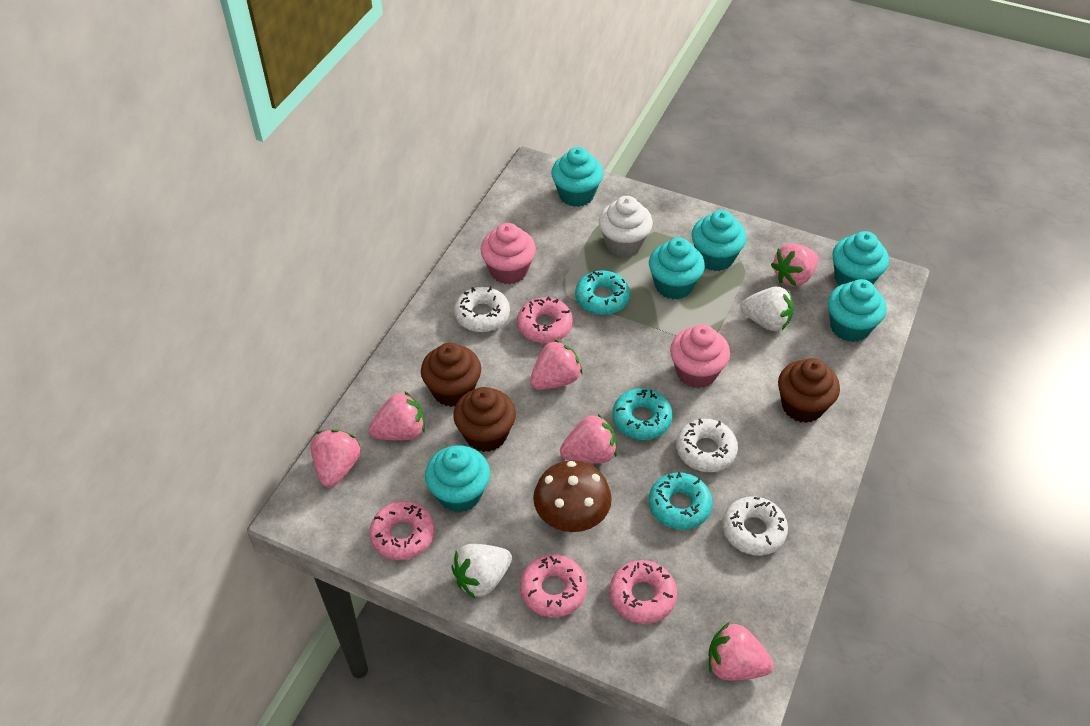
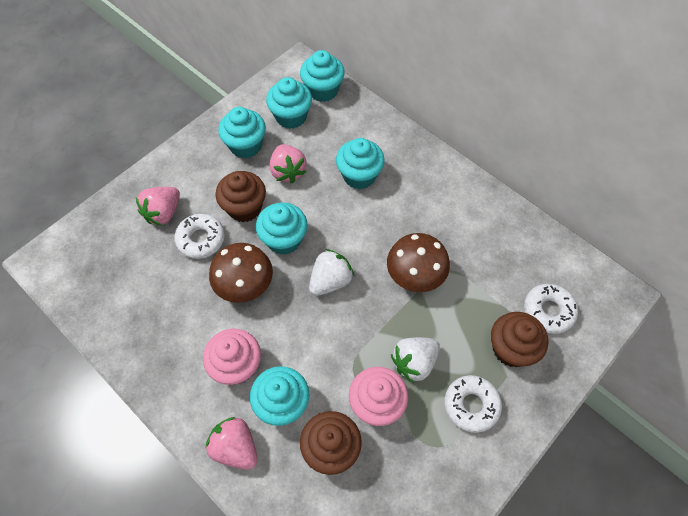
brown mushroom: 1 -> 2
pink donut: 4 -> 0
pink strawberry: 6 -> 3
turquoise donut: 3 -> 0
white cupcake: 1 -> 0

